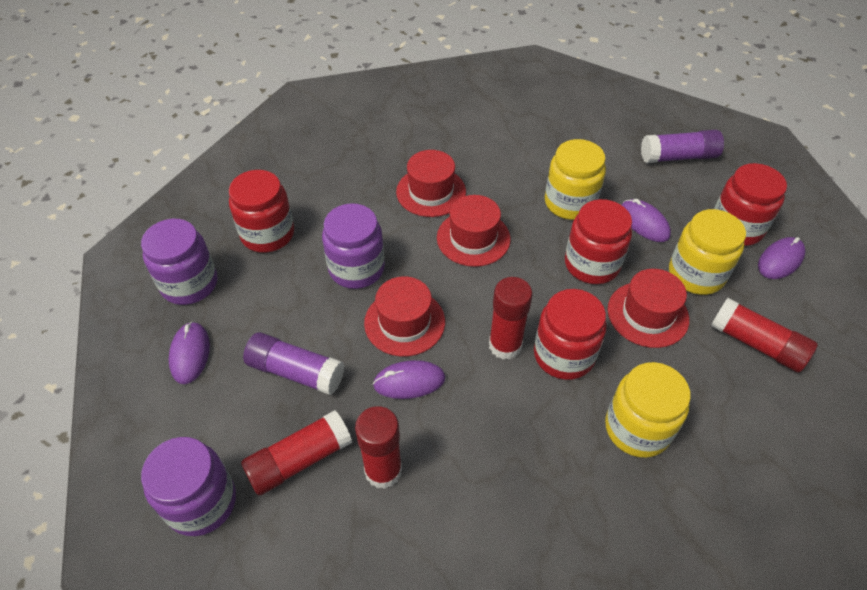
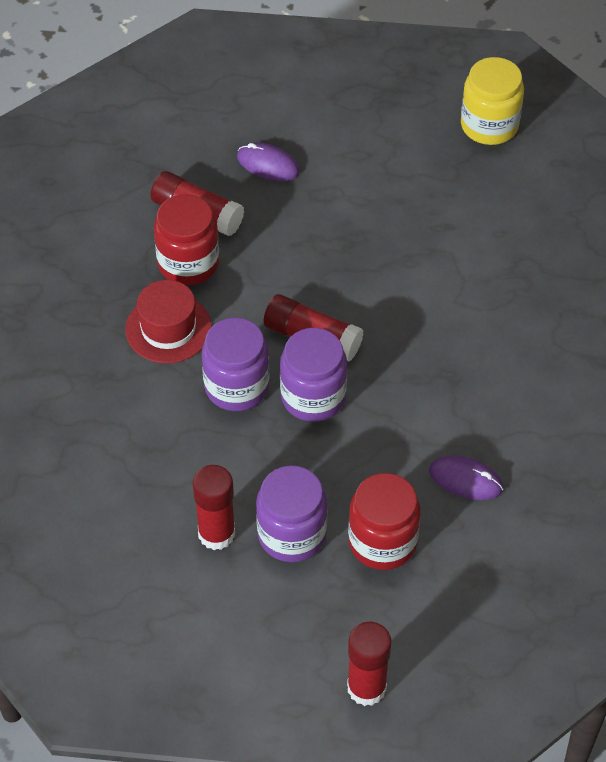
purple glue stick: 2 -> 0
purple mouse: 4 -> 2
red hat: 4 -> 1
red jar: 4 -> 2
yellow jar: 3 -> 1

